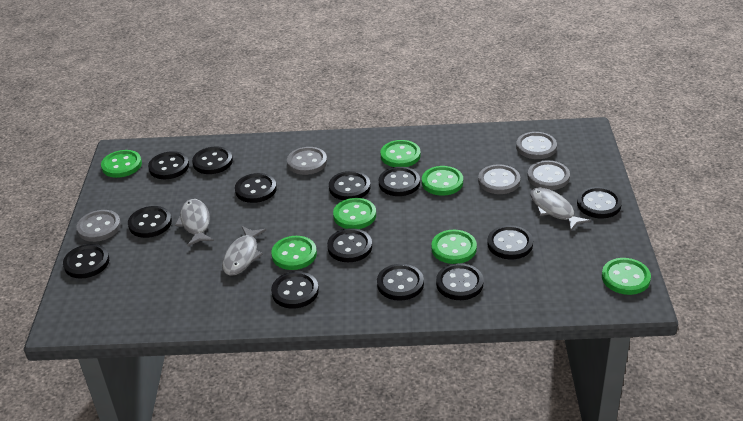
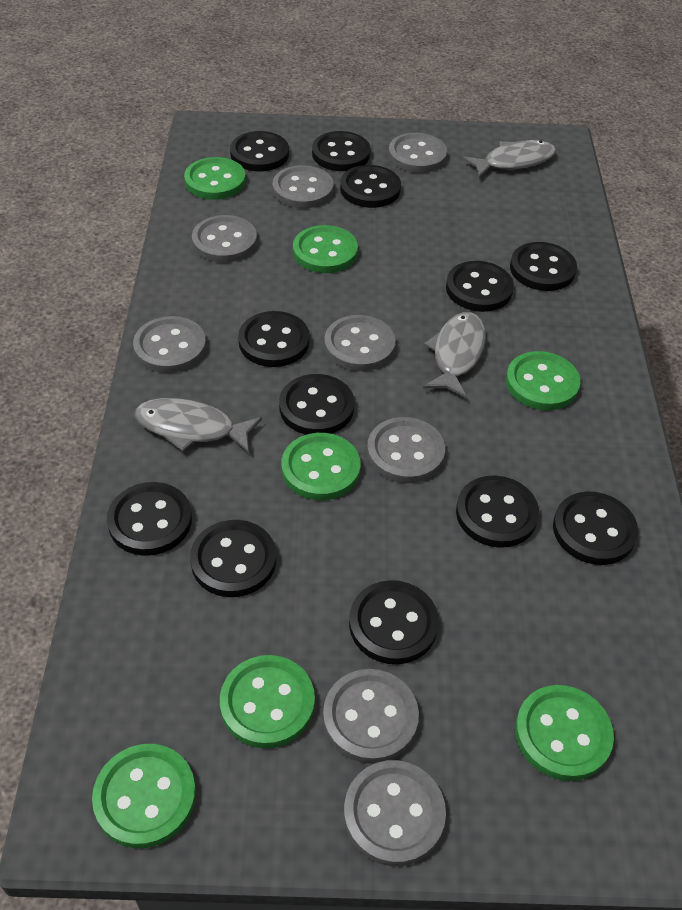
black button: 13 -> 12
grey button: 5 -> 8

